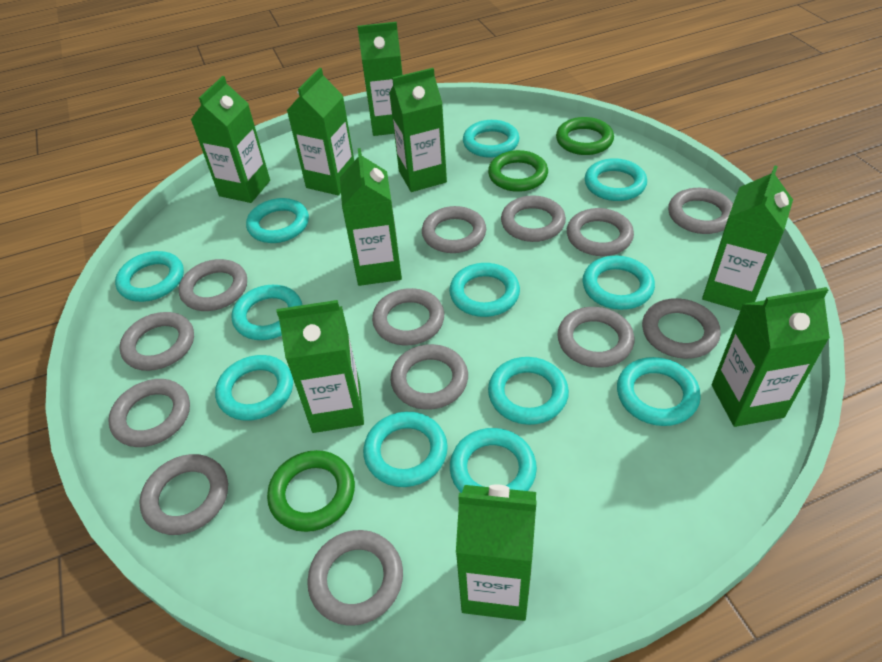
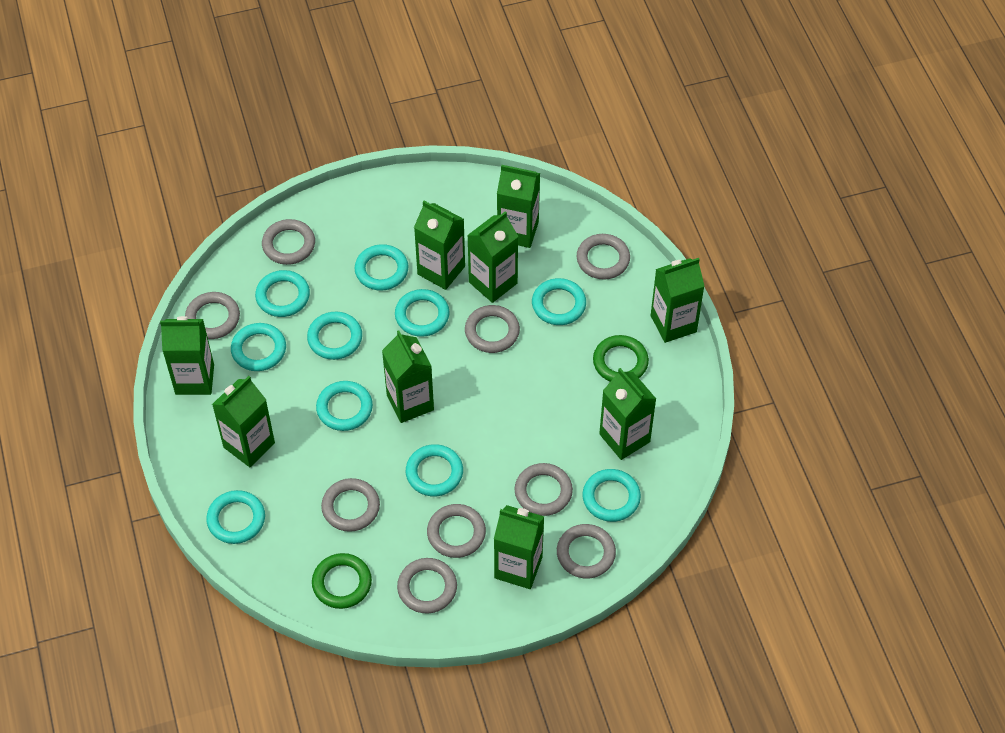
green ring: 3 -> 2
grey ring: 13 -> 9
turquoise ring: 12 -> 10

